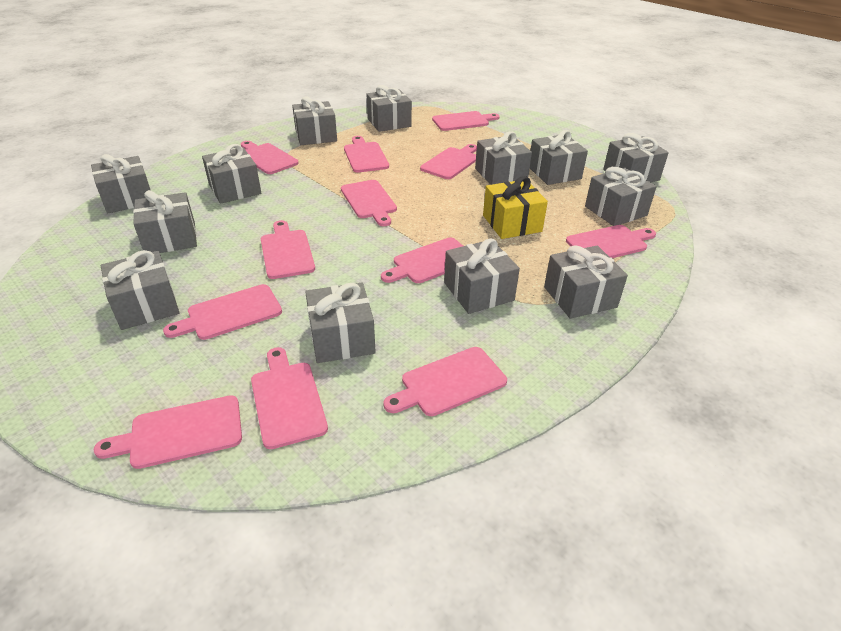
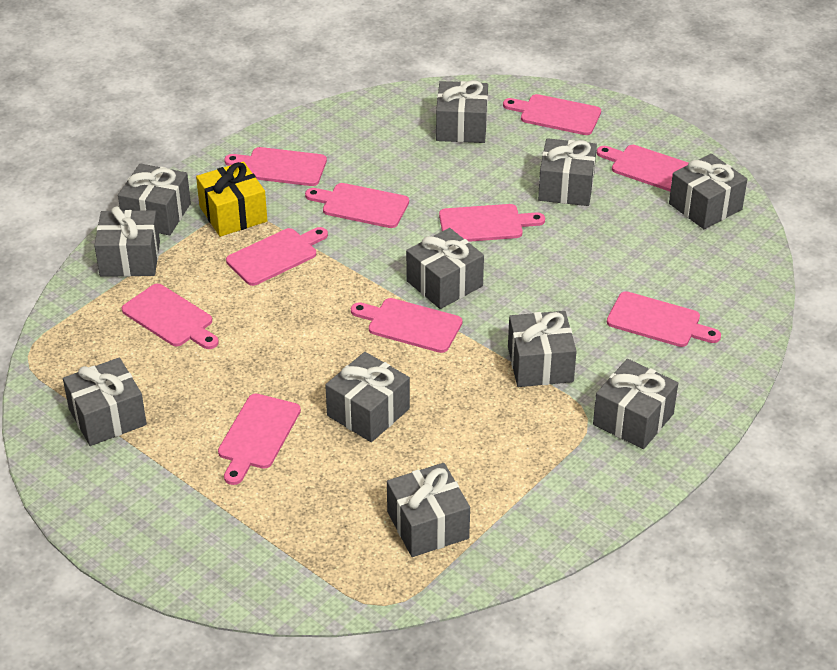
grey gift: 13 -> 11
pink cutting board: 12 -> 10

